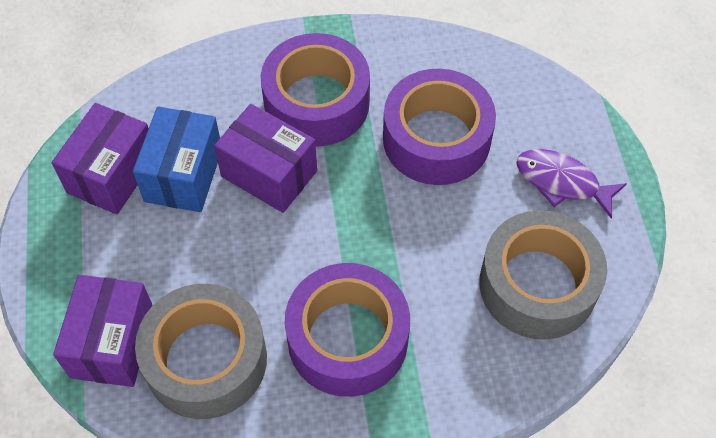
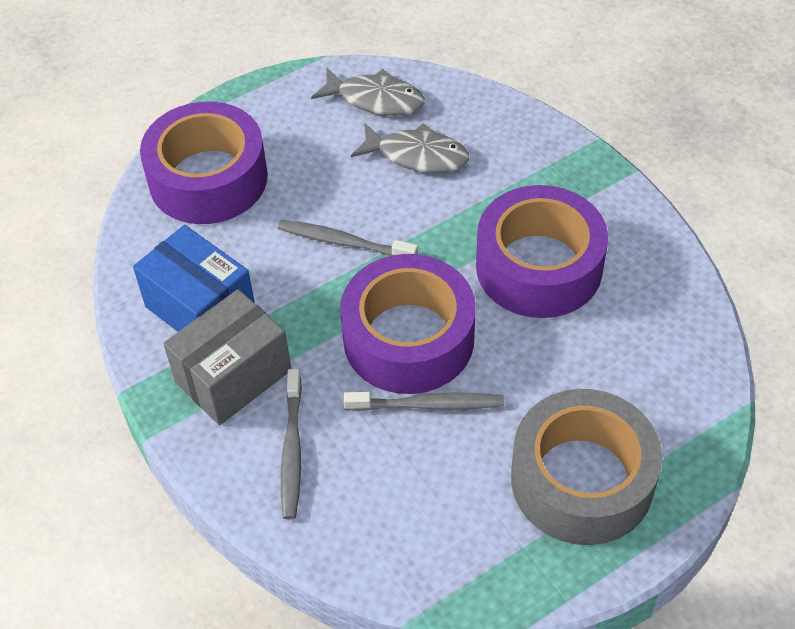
grey box: 0 -> 1
grey fish: 0 -> 2
grey tape: 2 -> 1
grey toothbrush: 0 -> 3
purple box: 3 -> 0
purple fish: 1 -> 0

